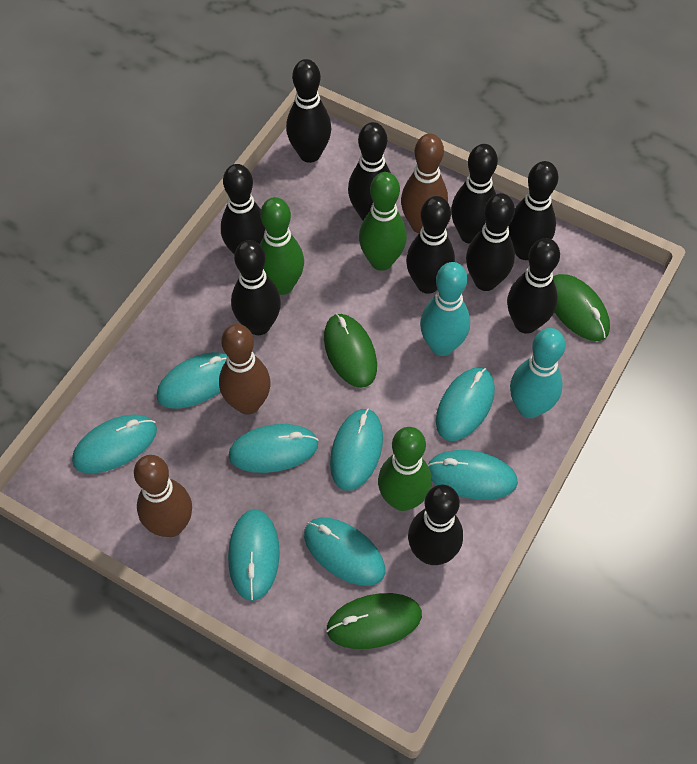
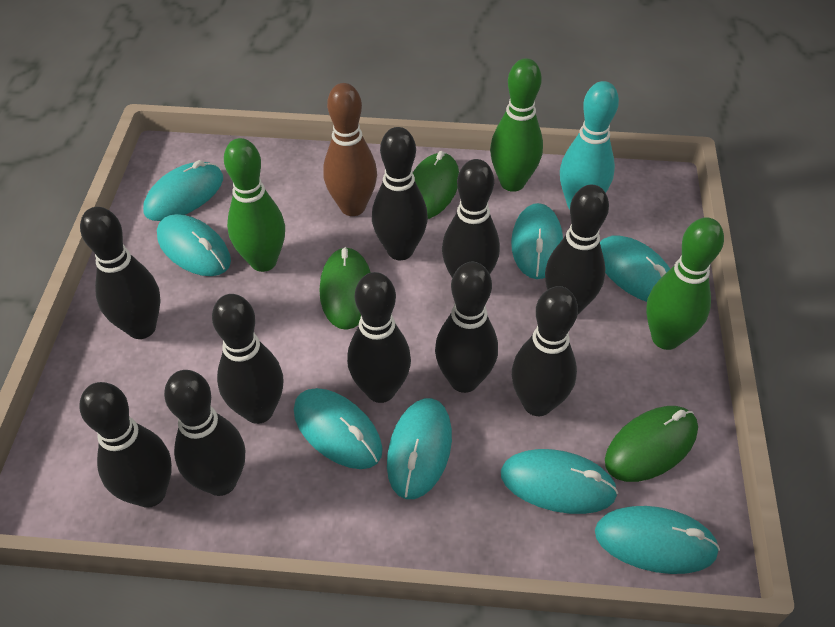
brown bowling pin: 3 -> 1
turquoise bowling pin: 2 -> 1

